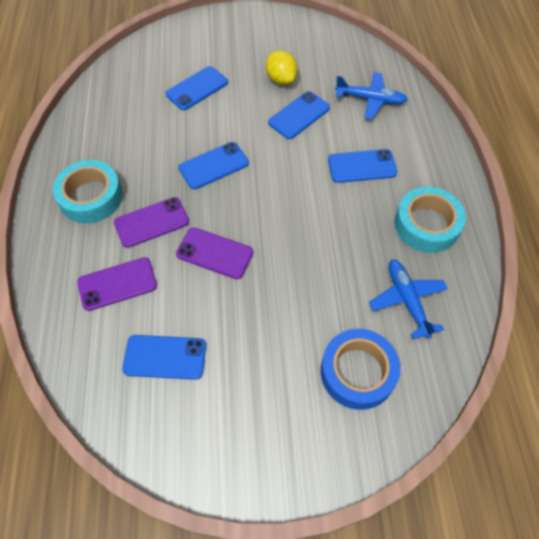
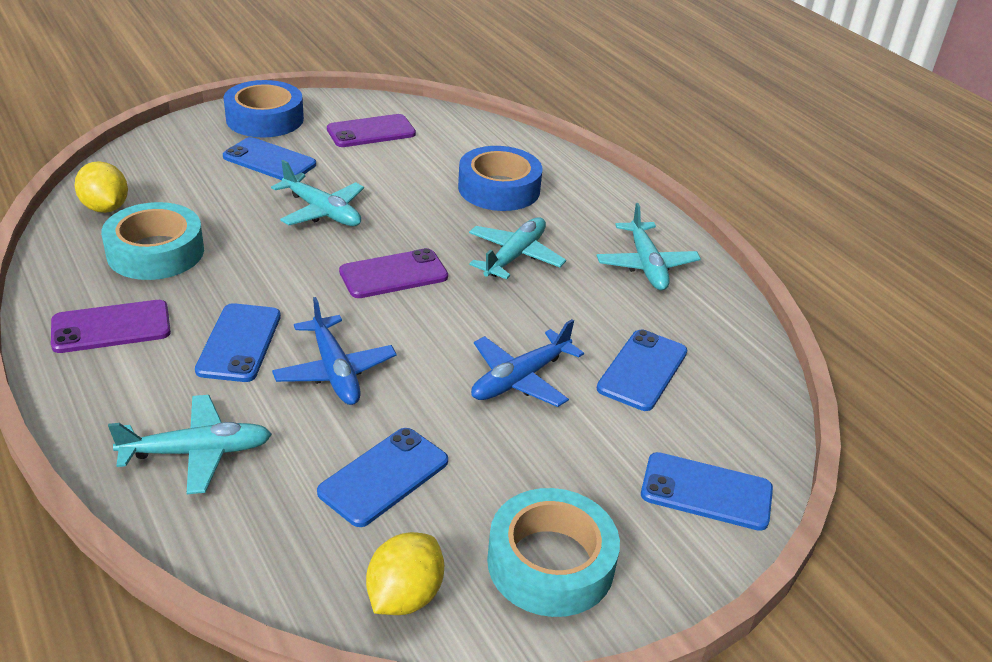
blue tape: 1 -> 2
turquoise plane: 0 -> 4
yellow lemon: 1 -> 2

